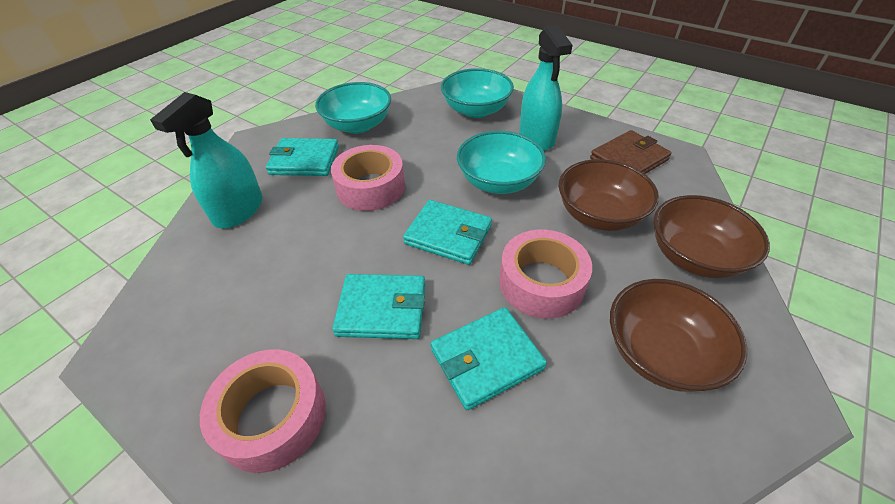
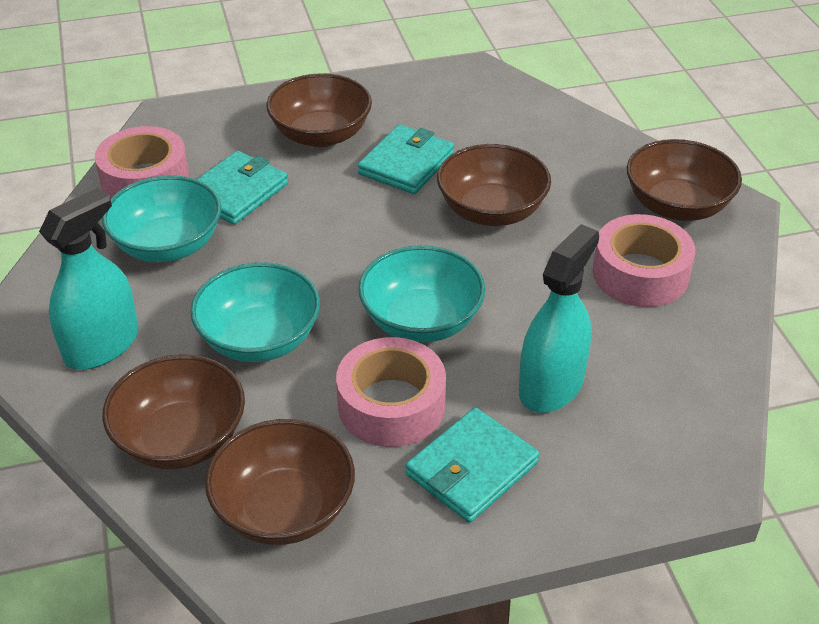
brown bowl: 3 -> 5
brown wallet: 1 -> 0
turquoise wallet: 4 -> 3

